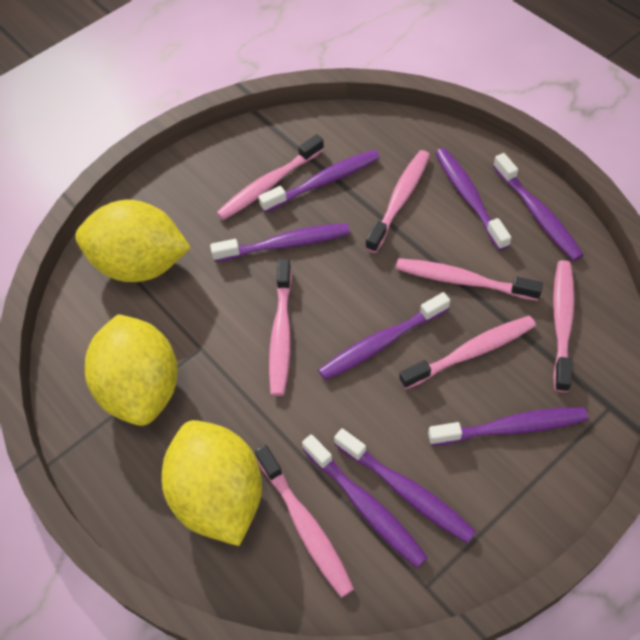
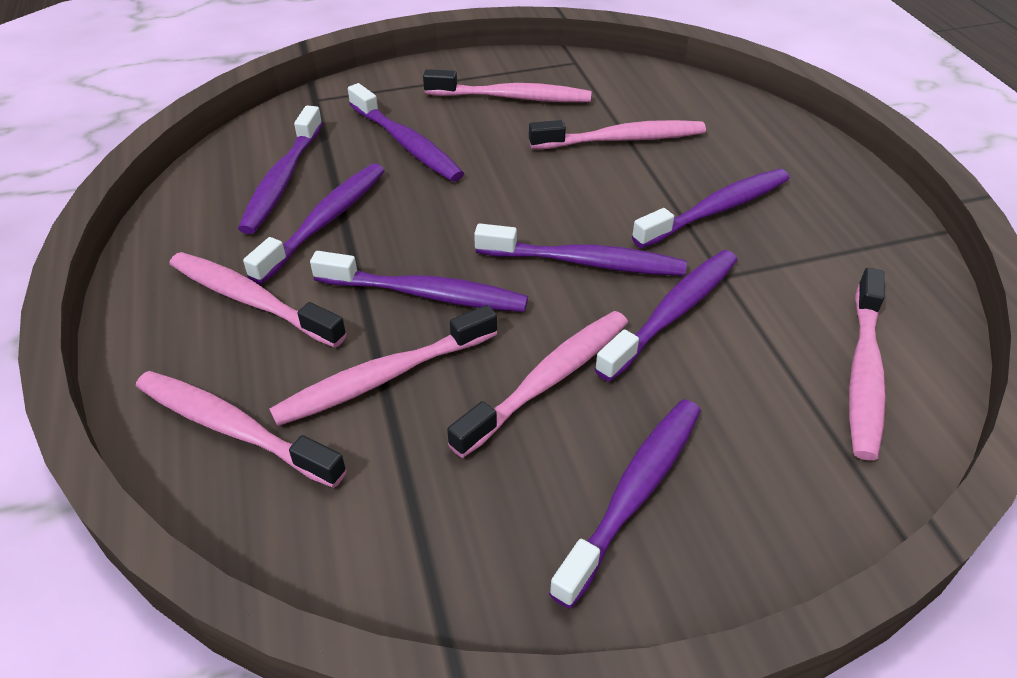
yellow lemon: 3 -> 0

